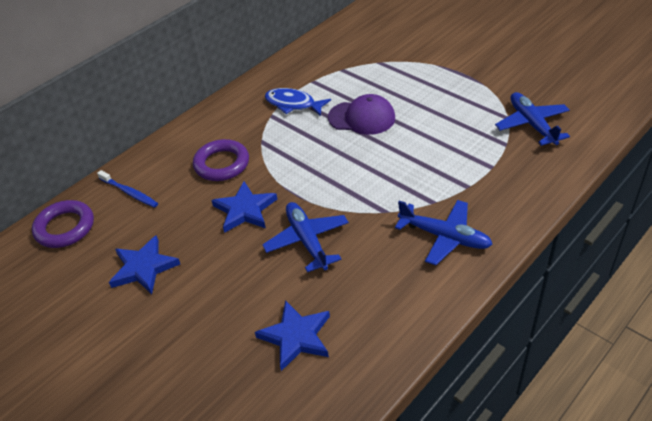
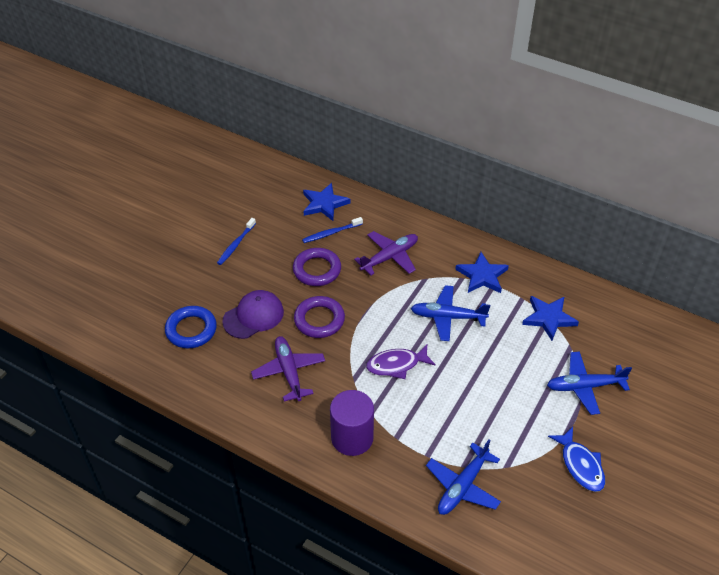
blue ring: 0 -> 1
blue toothbrush: 1 -> 2
purple cylinder: 0 -> 1
purple fish: 0 -> 1
purple plane: 0 -> 2

